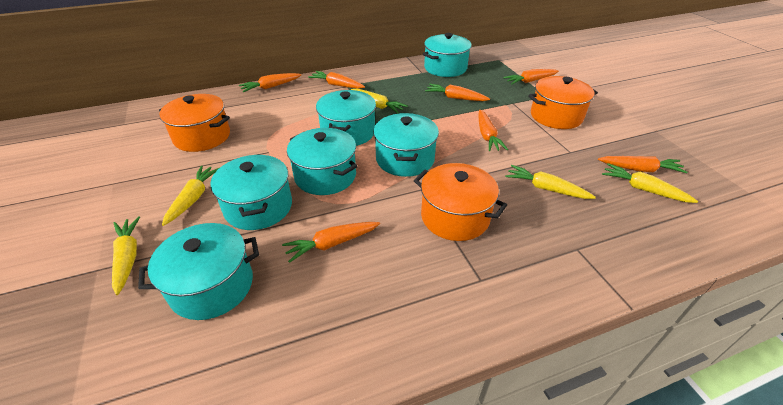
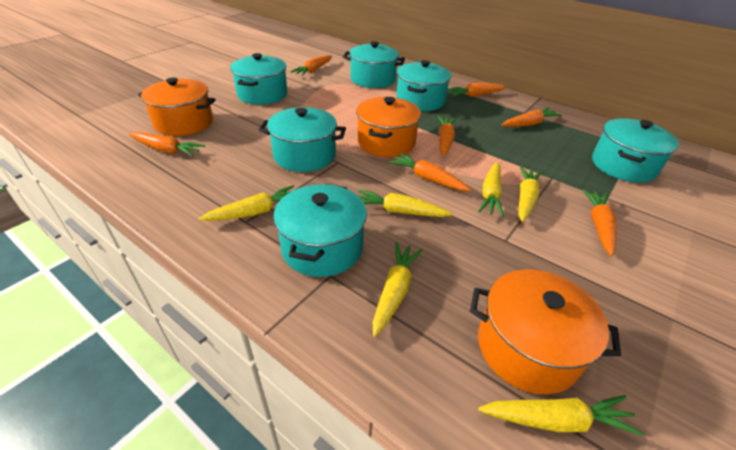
yellow carrot: 5 -> 6

